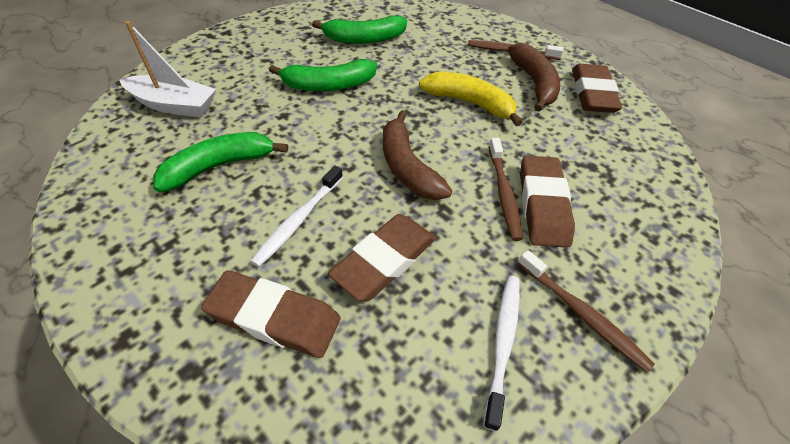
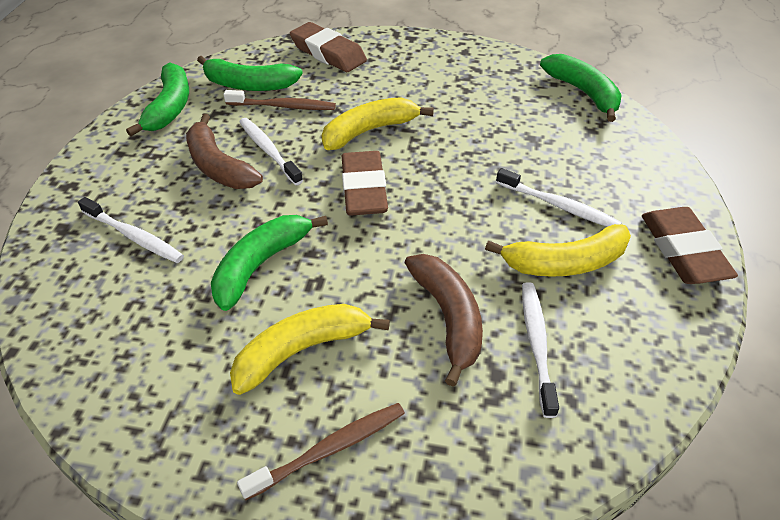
brown eraser: 4 -> 3
brown toothbrush: 3 -> 2
green banana: 3 -> 4
white boat: 1 -> 0
white toothbrush: 2 -> 4
yellow banana: 1 -> 3

